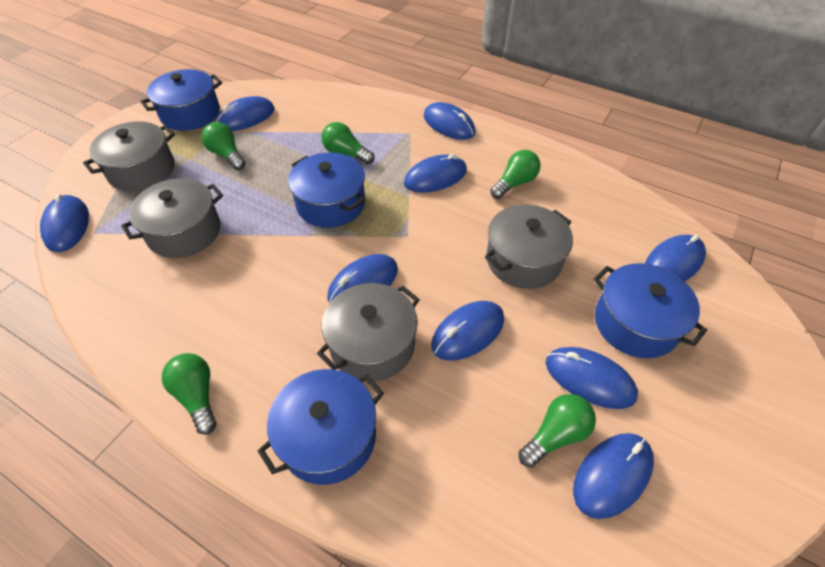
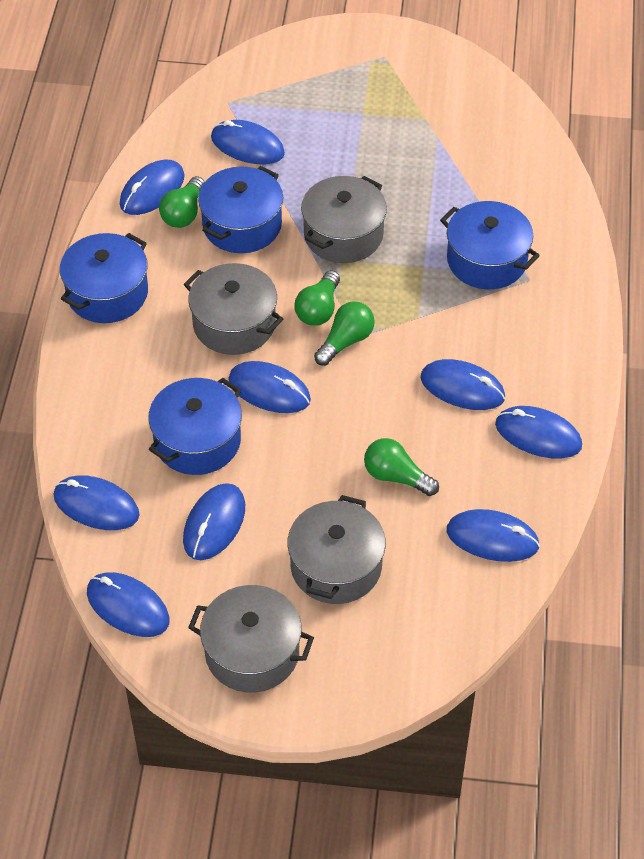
green light bulb: 5 -> 4

